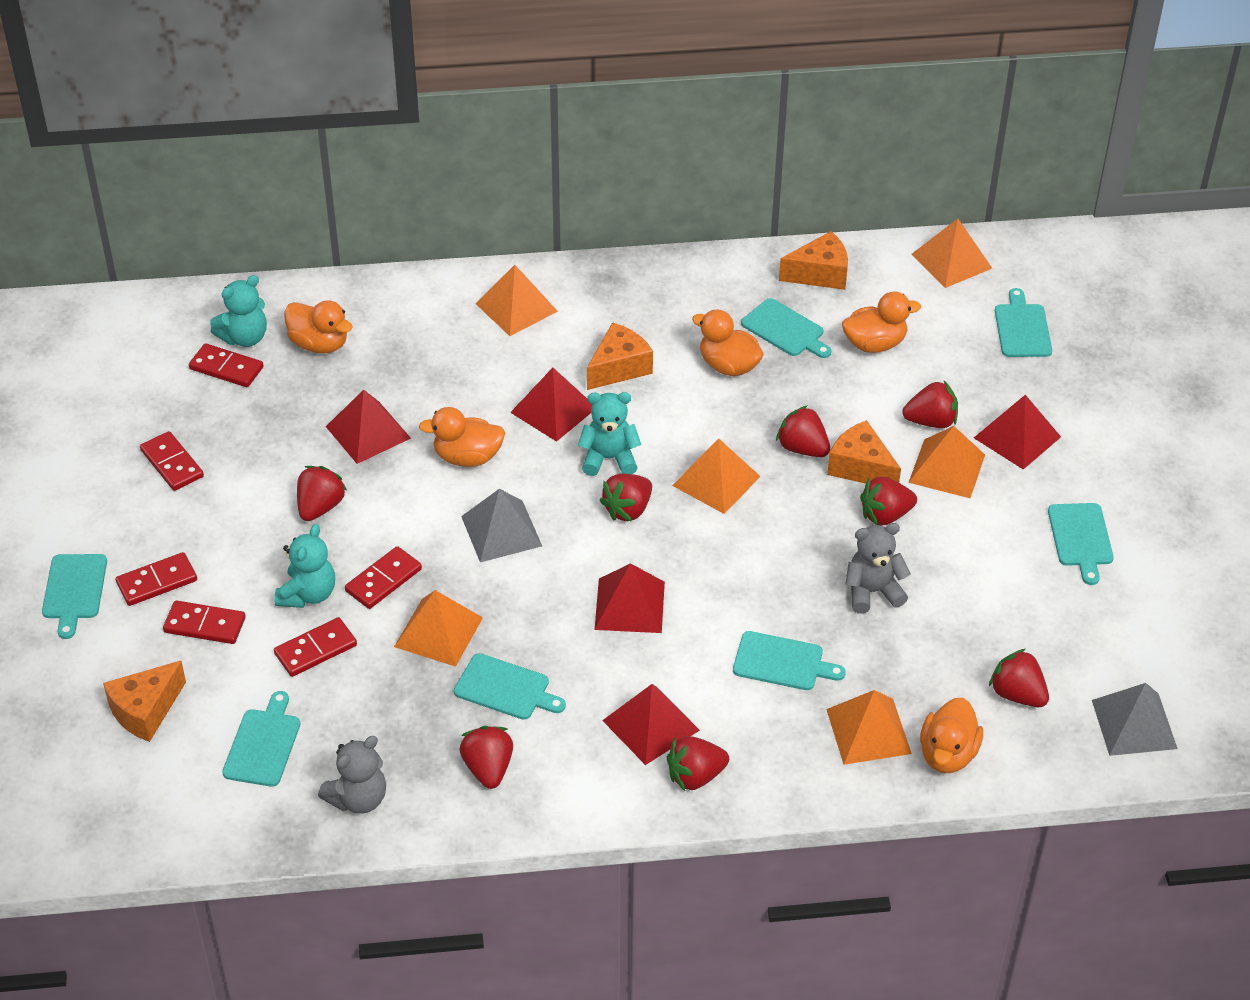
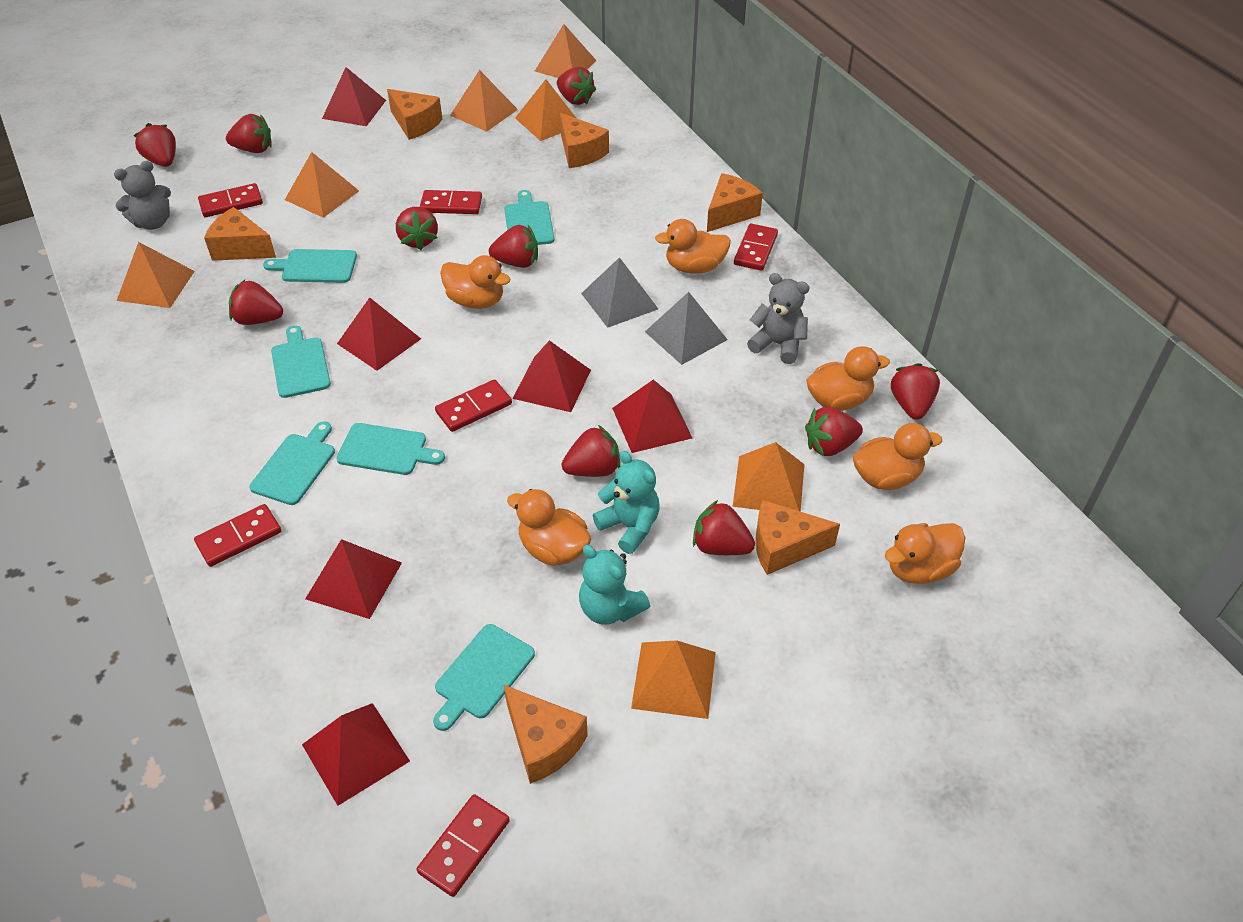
orange cheese: 4 -> 6
orange duck: 5 -> 6
orange pyramid: 6 -> 7
red pyramid: 5 -> 6
red strawberry: 8 -> 10
turquoise cutting board: 7 -> 6
turquoise teddy bear: 3 -> 2

